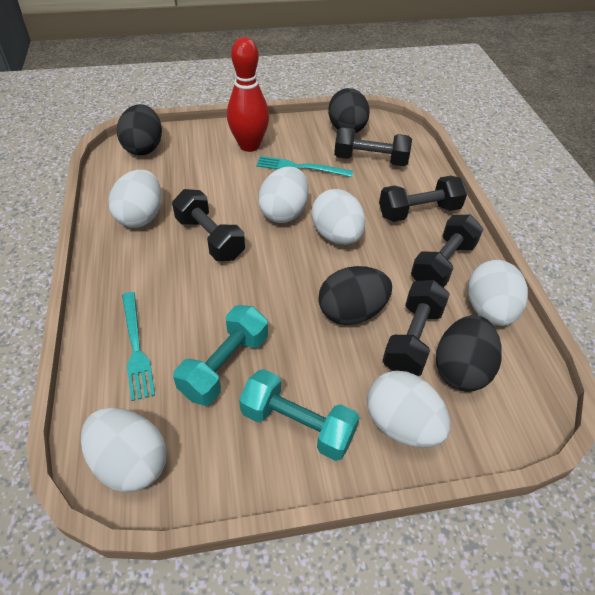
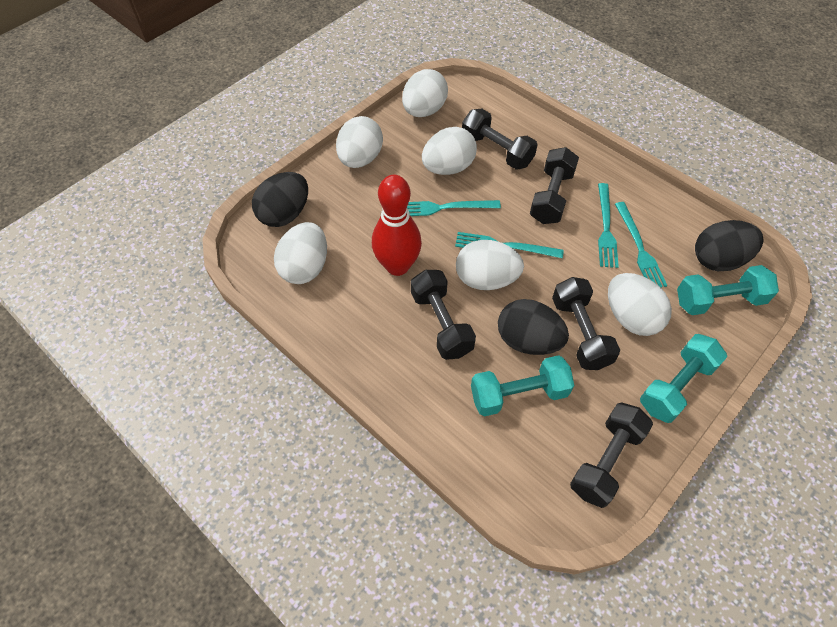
black egg: 4 -> 3
turquoise dumbbell: 2 -> 3
turquoise fork: 2 -> 4

